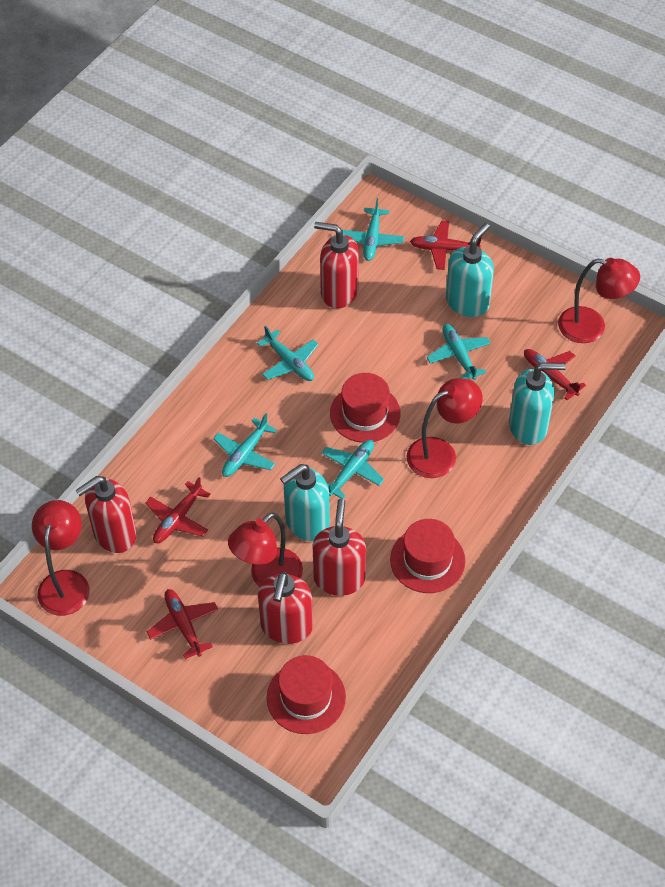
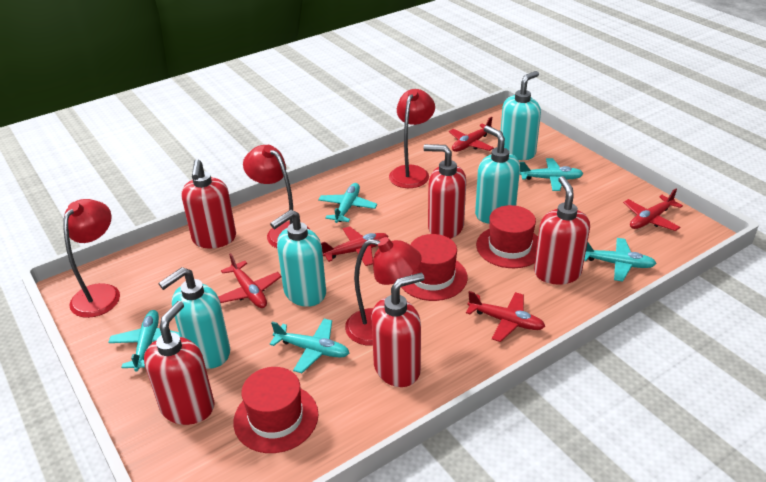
red plane: 4 -> 5
red soap dispenser: 4 -> 5
turquoise soap dispenser: 3 -> 4

